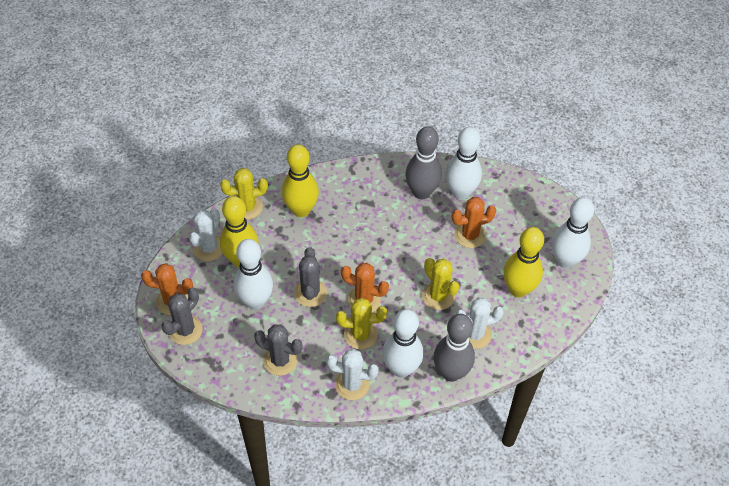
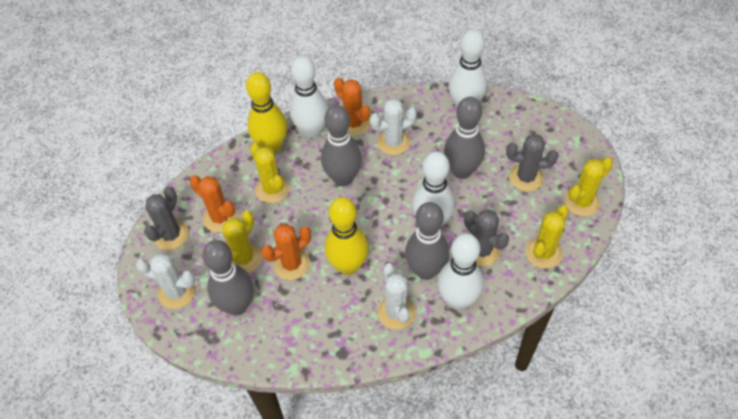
grey bowling pin: 2 -> 4
yellow bowling pin: 3 -> 2
yellow cactus: 3 -> 4

